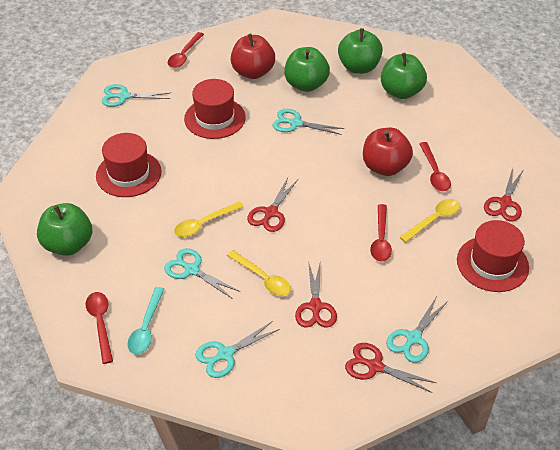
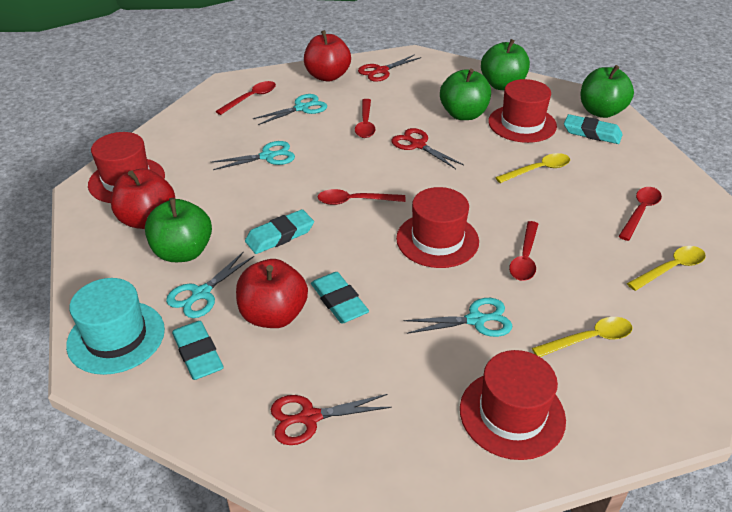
red apple: 2 -> 3
red hat: 3 -> 4
red scissors: 4 -> 3
red spoon: 4 -> 5
turquoise eraser: 0 -> 4
turquoise hat: 0 -> 1
turquoise scissors: 5 -> 4
turquoise spoon: 1 -> 0

